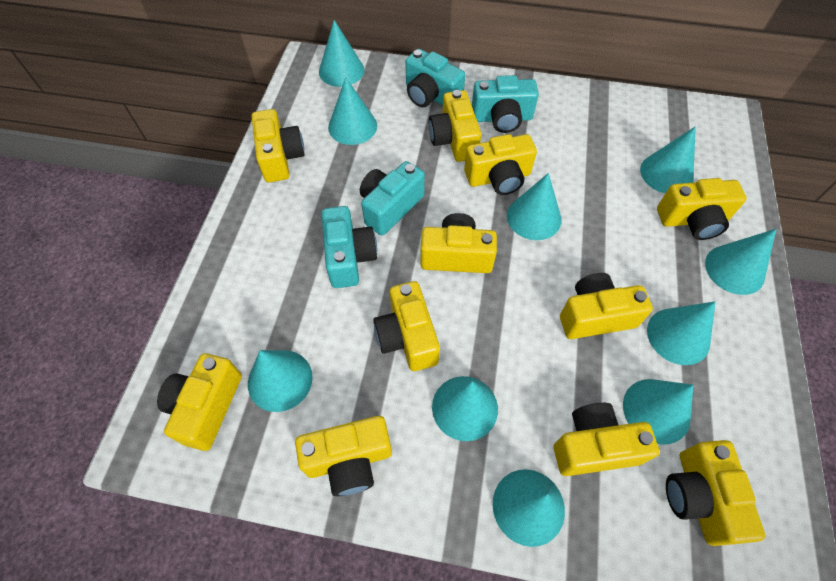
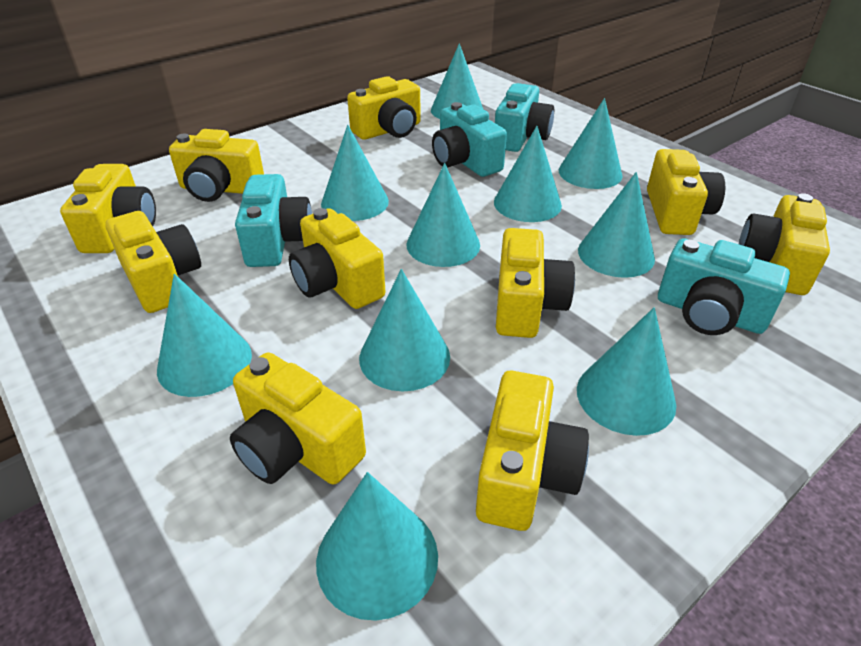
yellow camera: 11 -> 10

